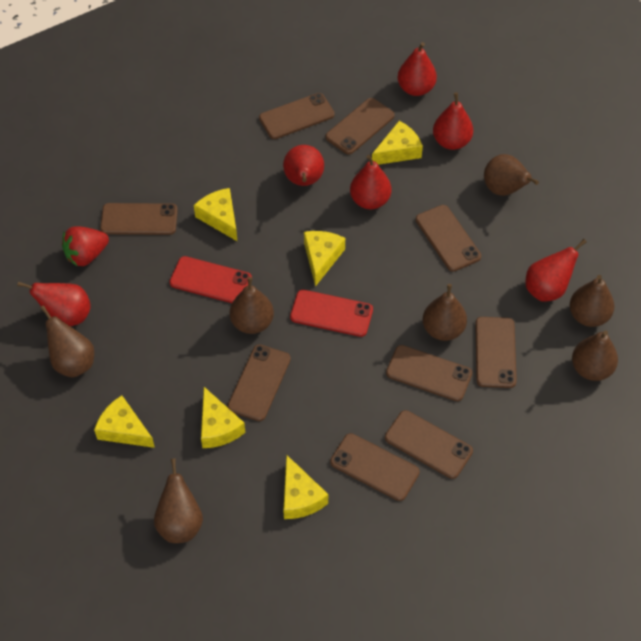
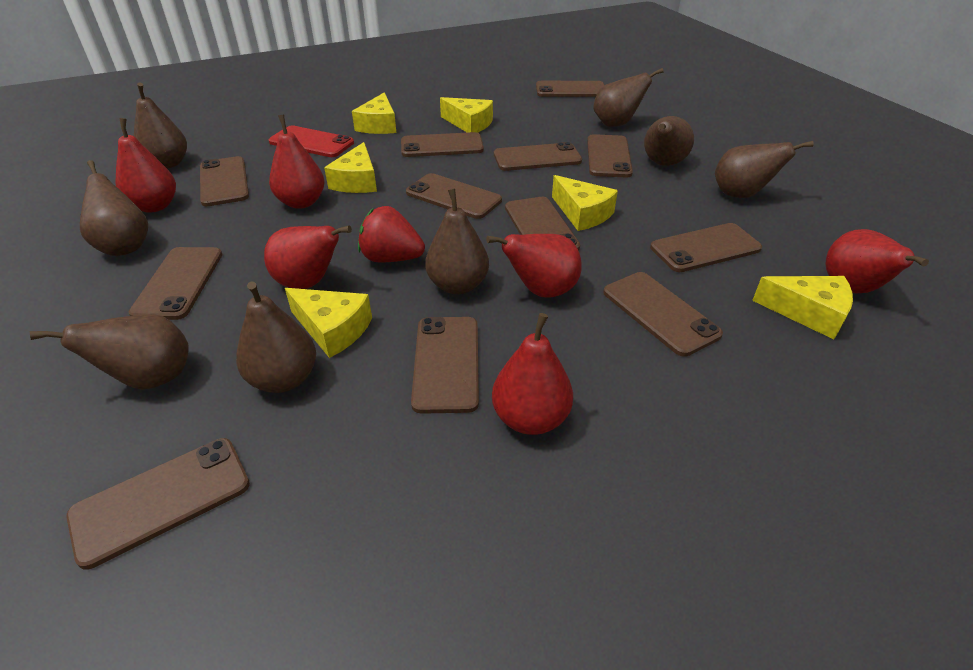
brown pear: 7 -> 8
brown phone: 9 -> 12
red phone: 2 -> 1

